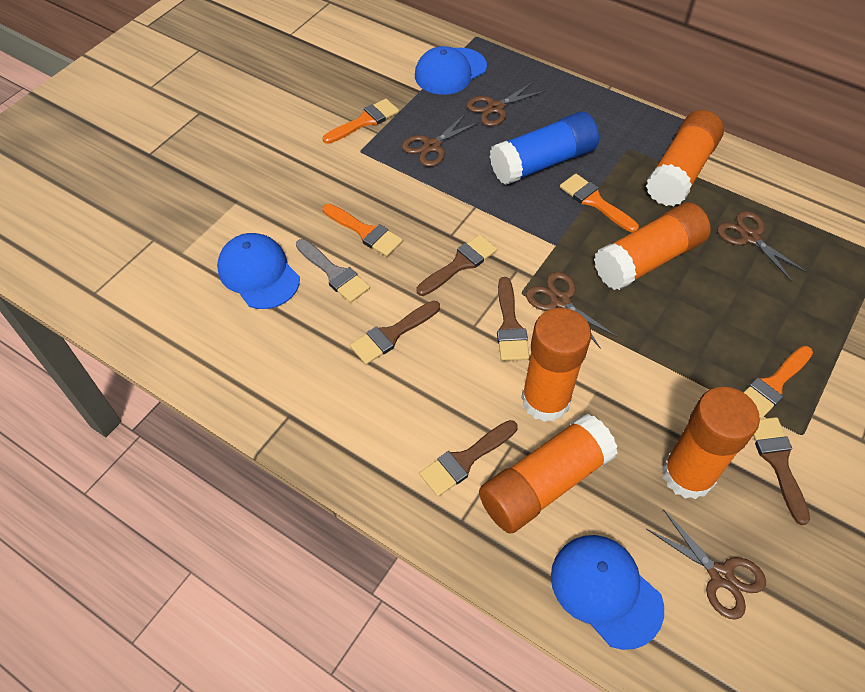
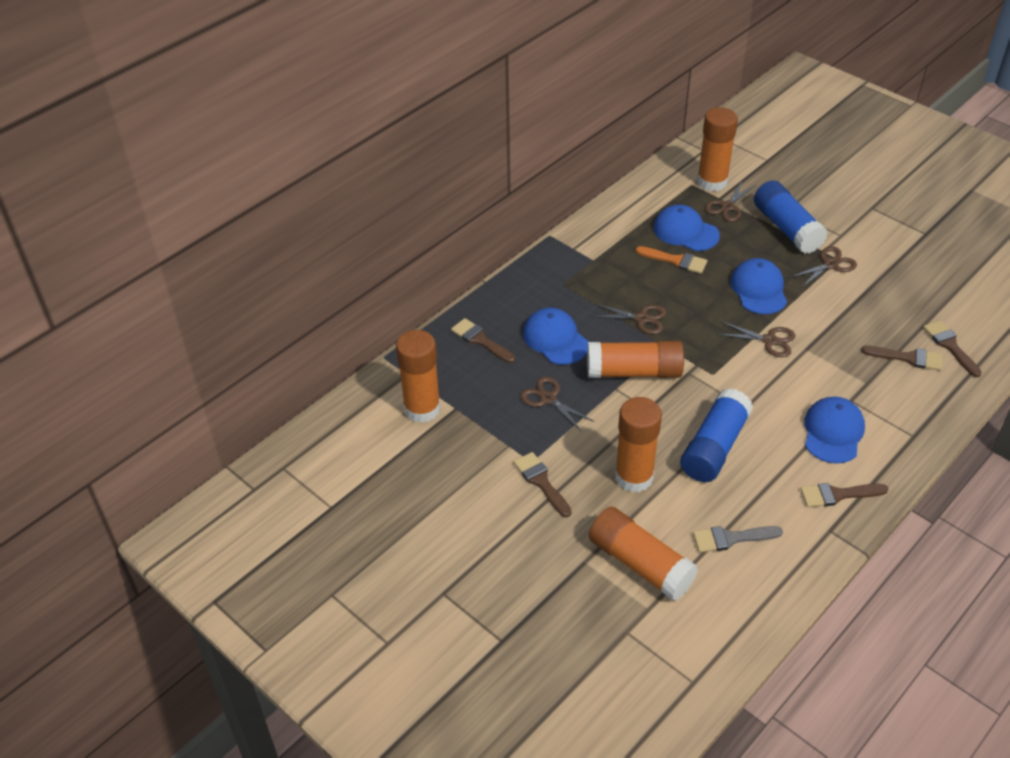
blue cap: 3 -> 4
blue glue stick: 1 -> 2
orange brush: 4 -> 1

